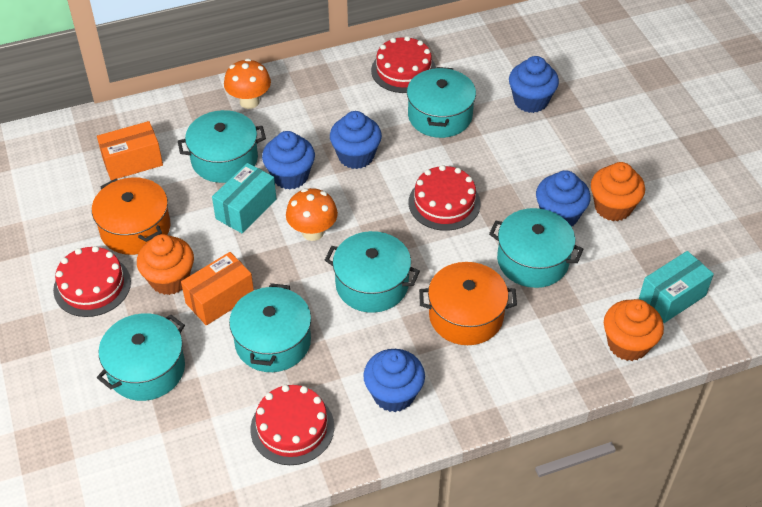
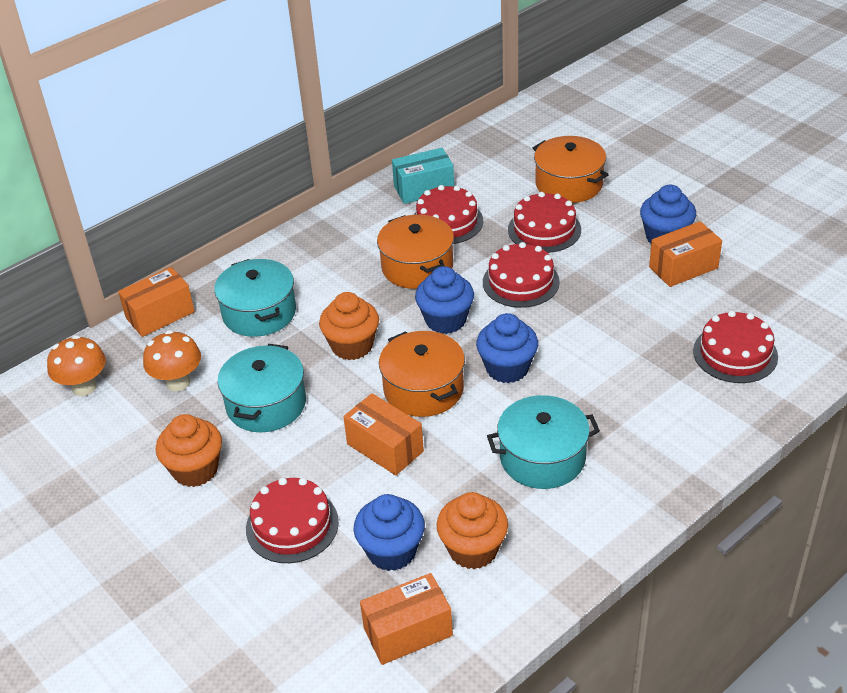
blue cupcake: 5 -> 4
orange box: 2 -> 4
orange pot: 2 -> 3
red cake: 4 -> 5
turquoise box: 2 -> 1
turquoise pot: 6 -> 3

